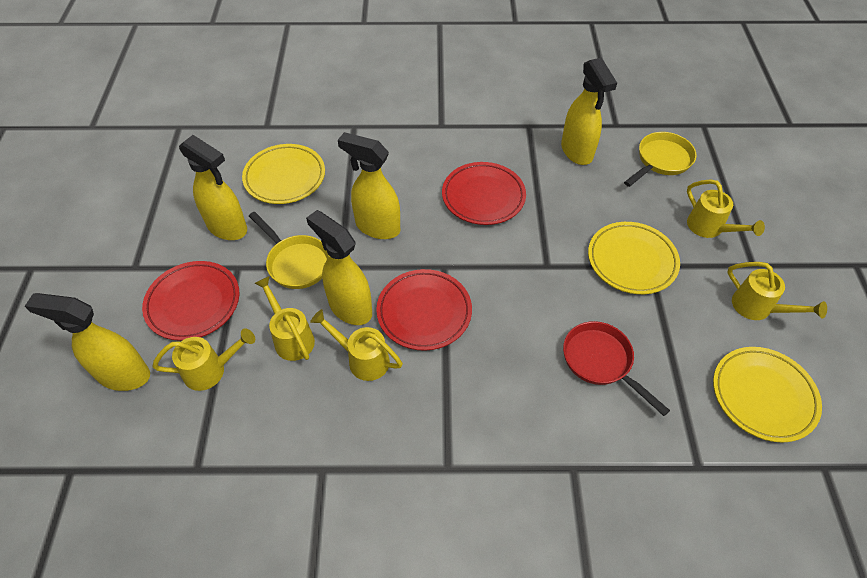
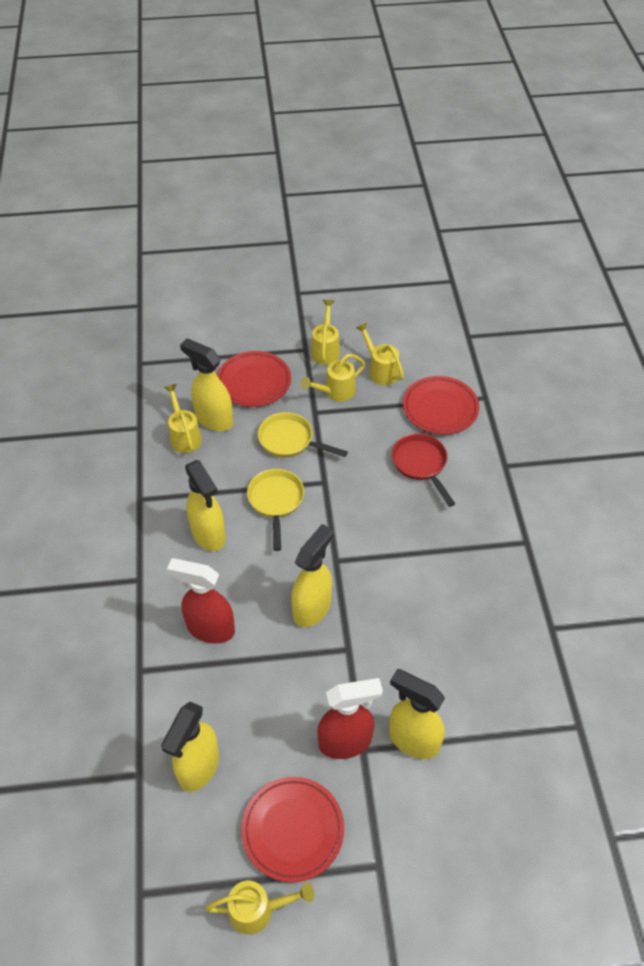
red spray bottle: 0 -> 2
yellow plate: 3 -> 0

